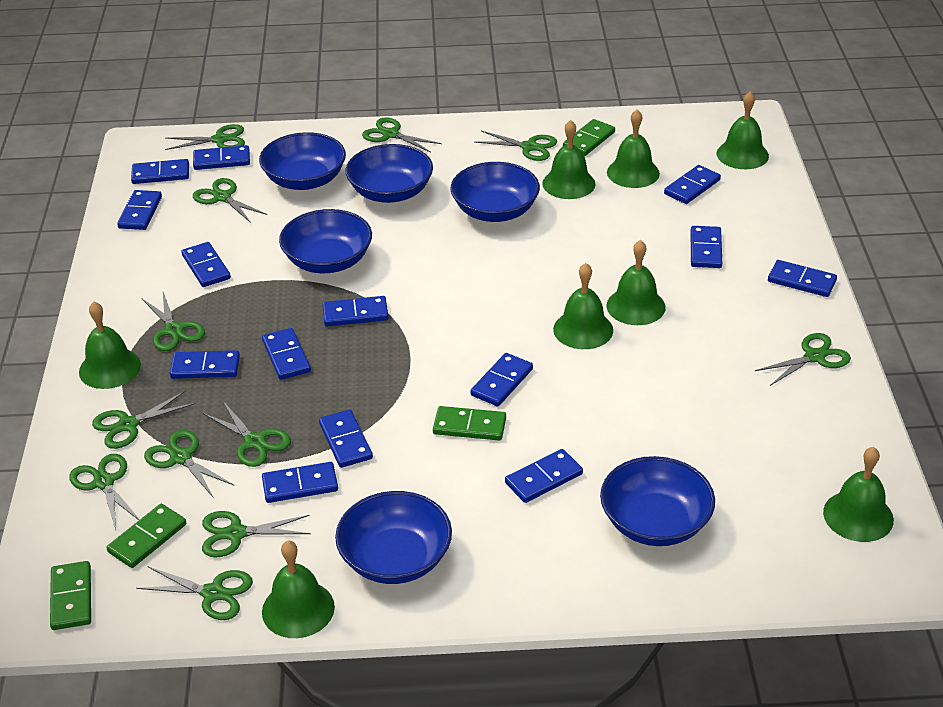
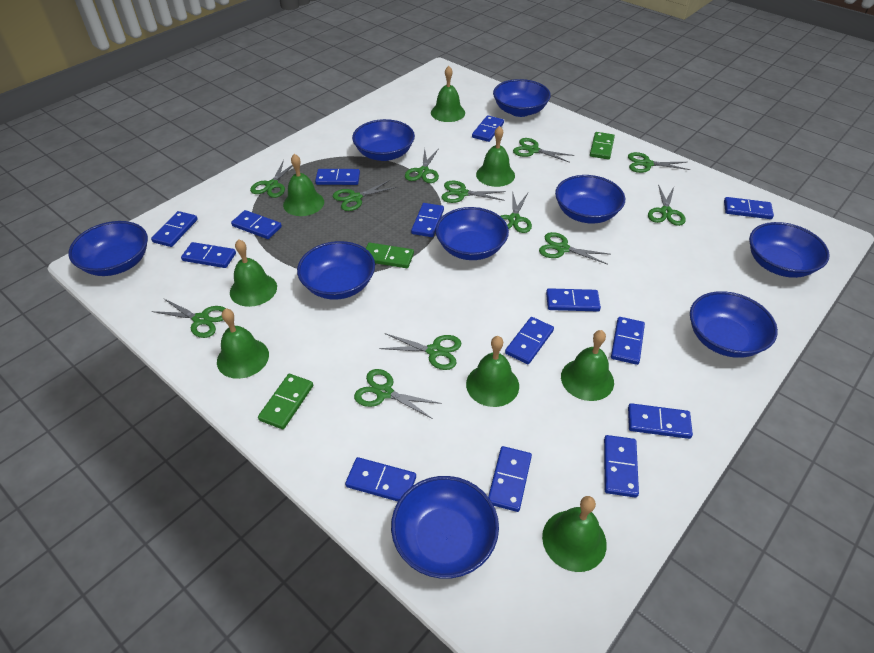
blue bowl: 6 -> 9
green domino: 4 -> 3

